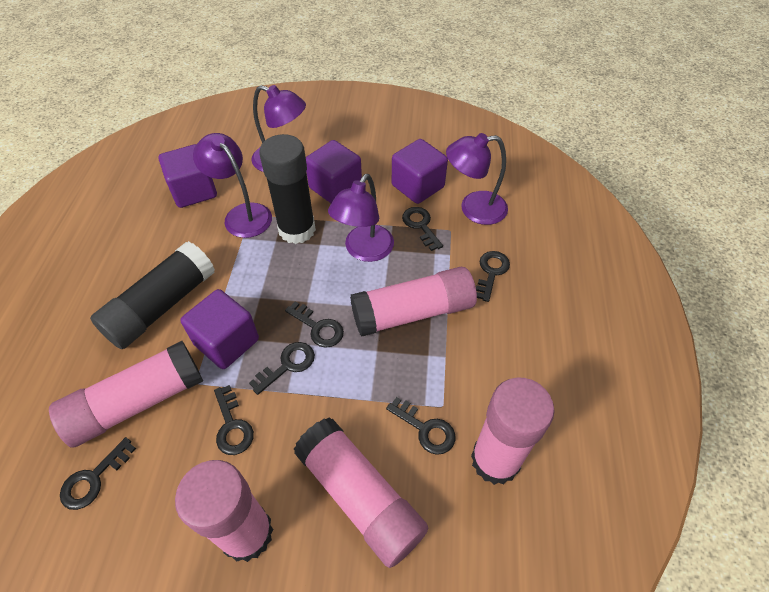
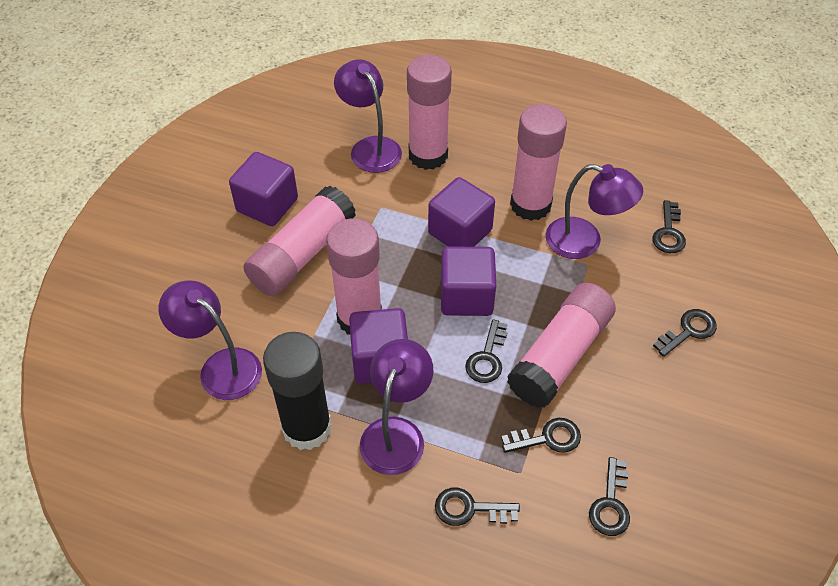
black glue stick: 2 -> 1
black key: 7 -> 6

